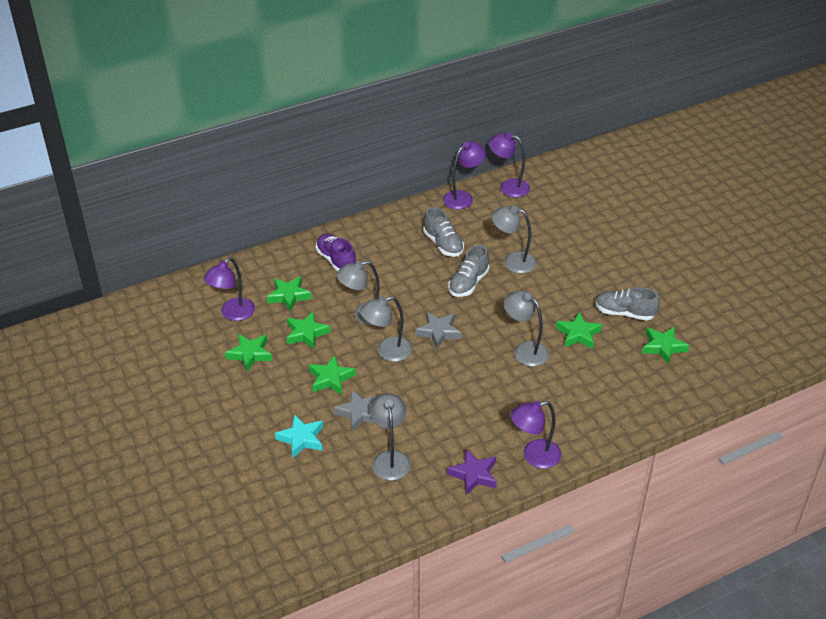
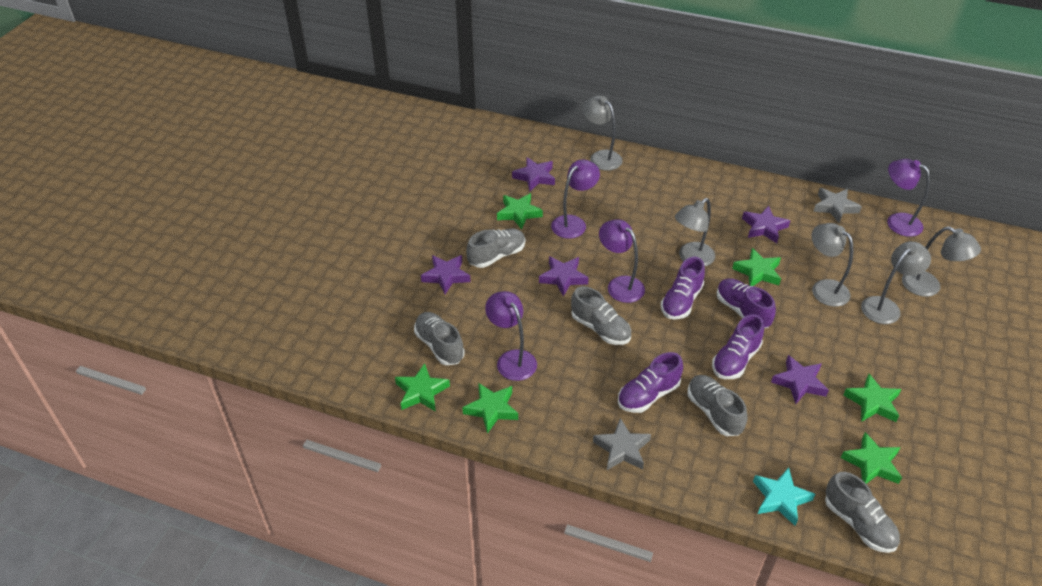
grey shoe: 3 -> 5
purple shoe: 1 -> 4
purple star: 1 -> 5

